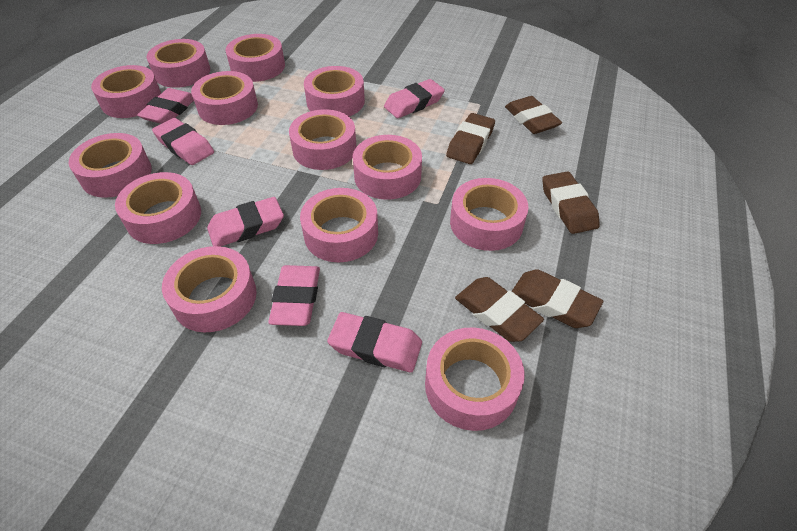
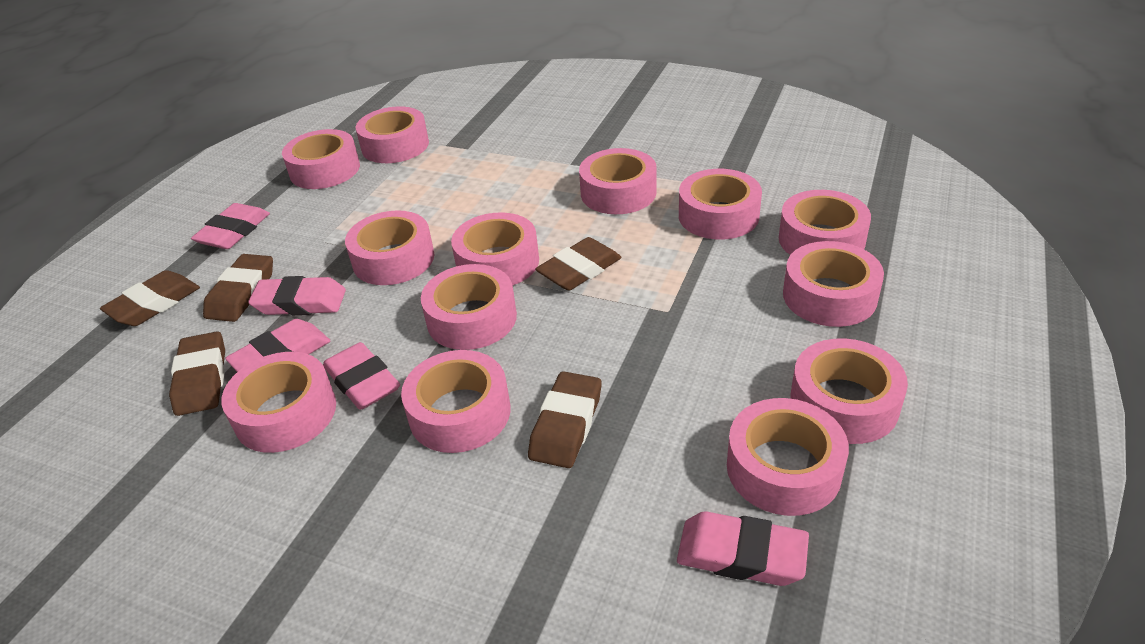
pink eraser: 6 -> 5

